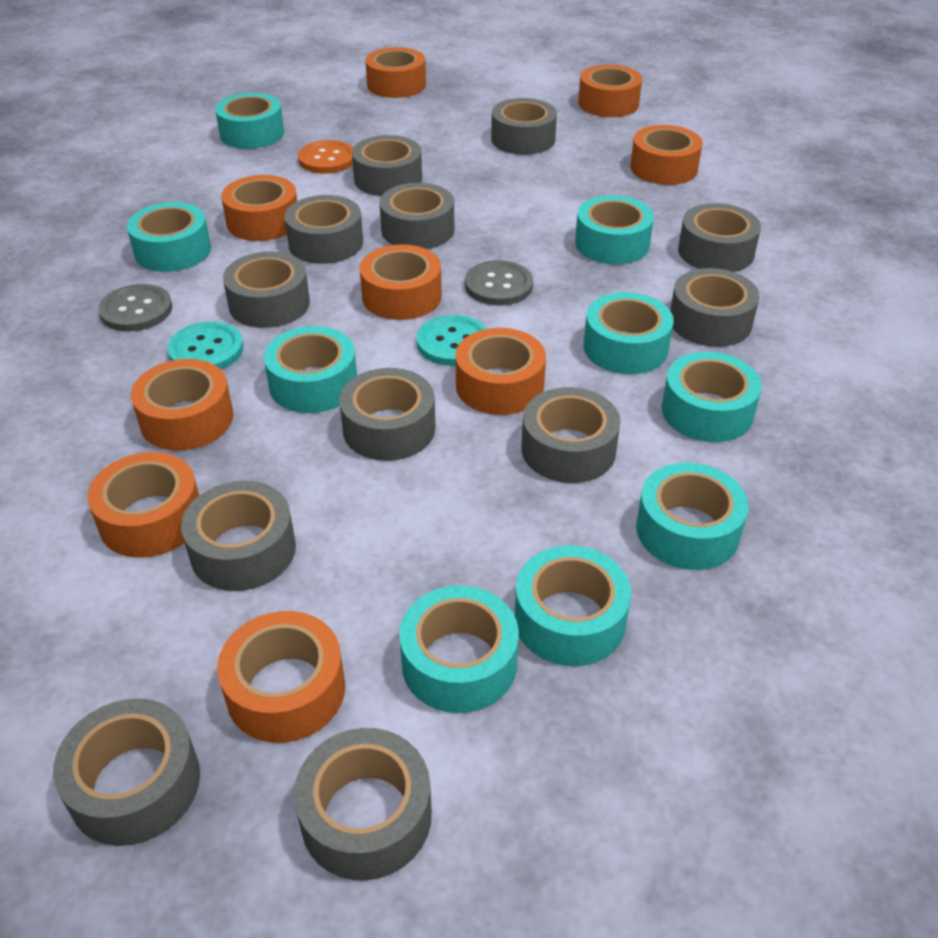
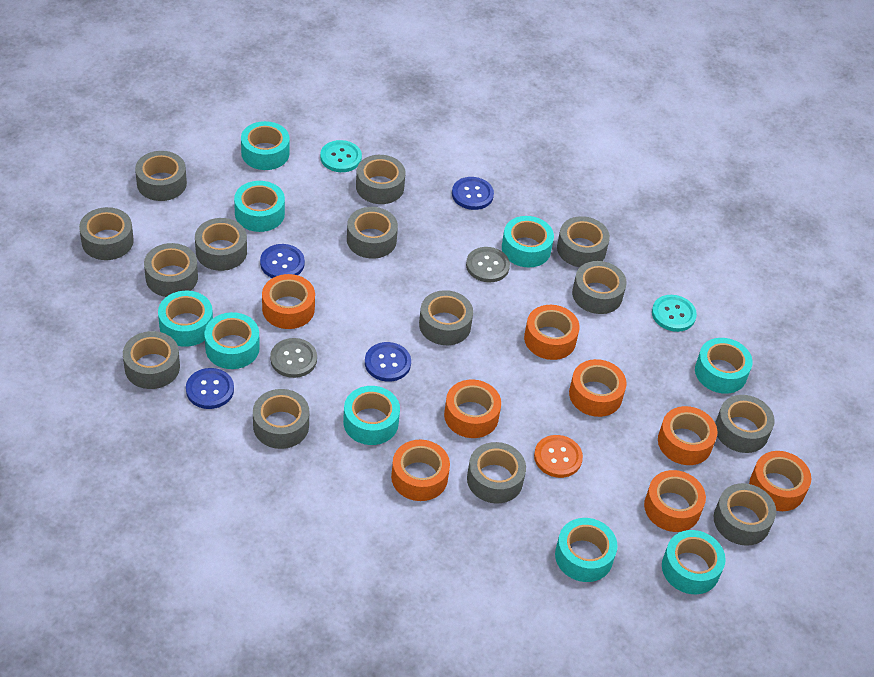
blue button: 0 -> 4
grey tape: 12 -> 14
orange tape: 9 -> 8

